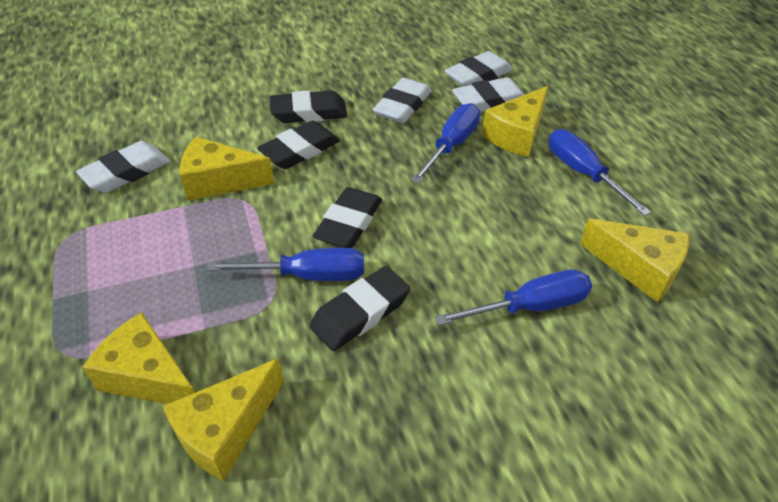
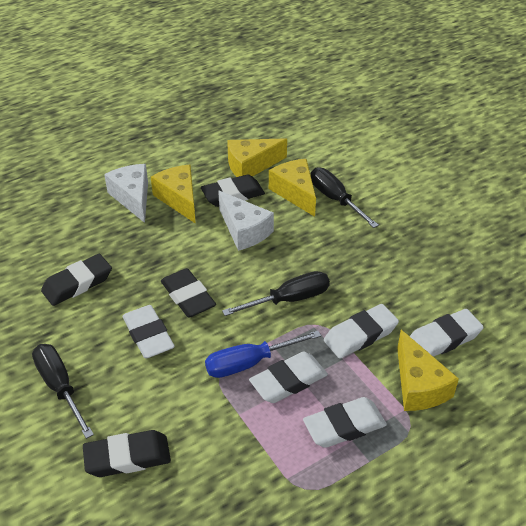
black screwdriver: 0 -> 3
blue screwdriver: 4 -> 1
white cheese: 0 -> 2
white eraser: 4 -> 5
yellow cheese: 5 -> 4

